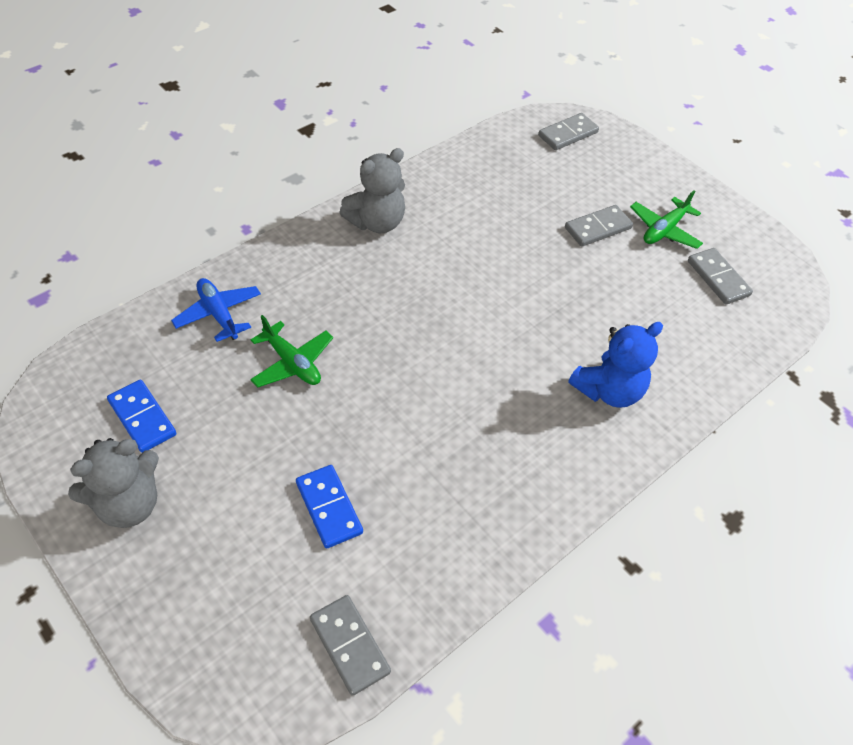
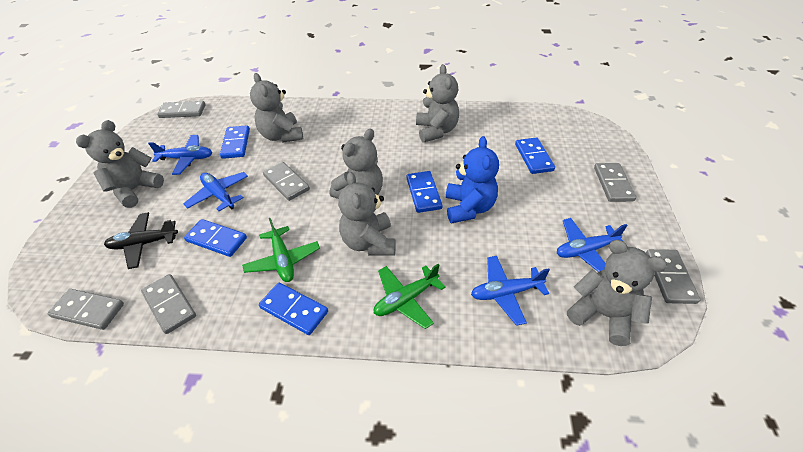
black plane: 0 -> 1
blue domino: 2 -> 5
blue plane: 1 -> 4
grey domino: 4 -> 6
grey teddy bear: 2 -> 6

